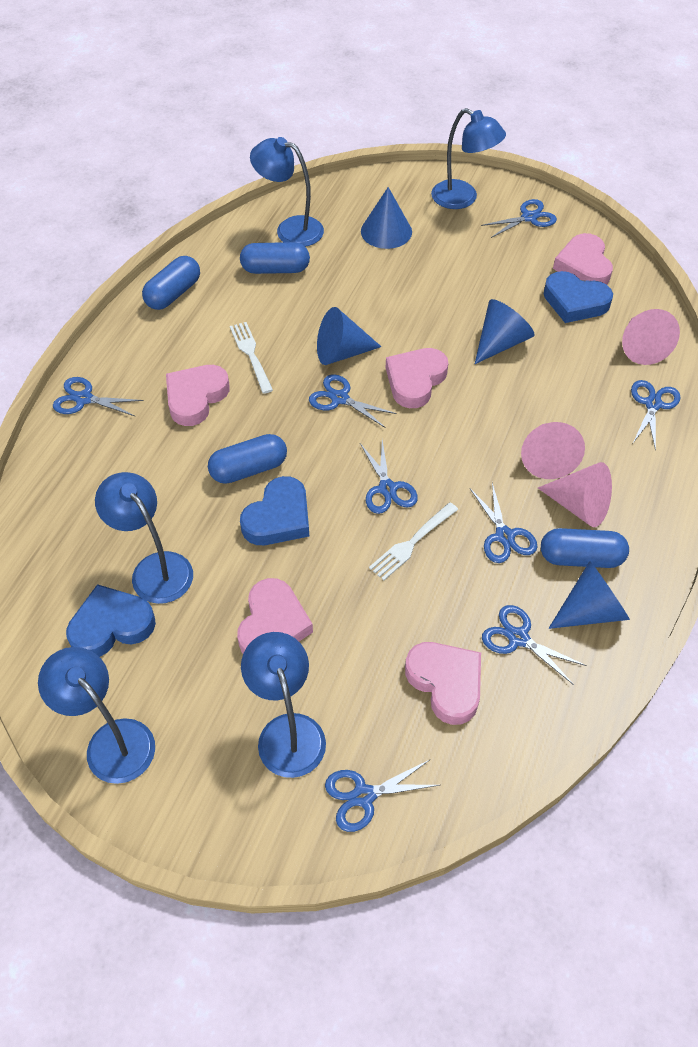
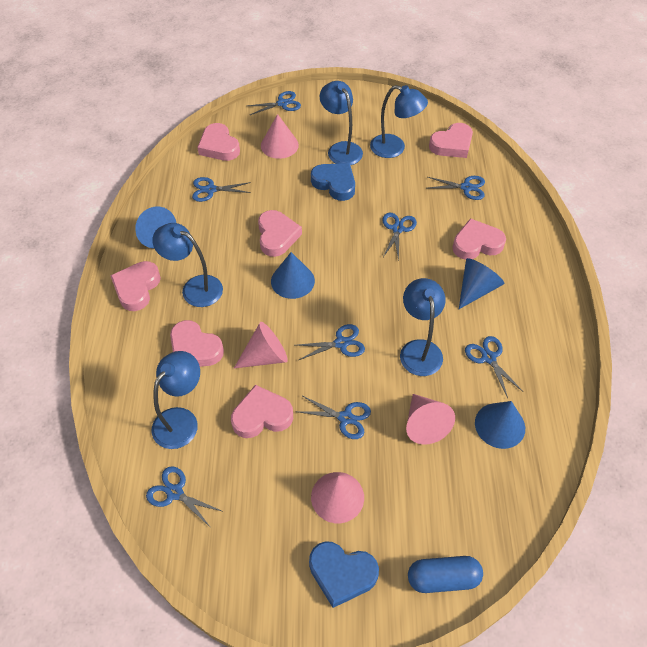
blue capsule: 4 -> 1
blue heart: 3 -> 2
pink cone: 3 -> 4
pink heart: 5 -> 7
white fork: 2 -> 0

